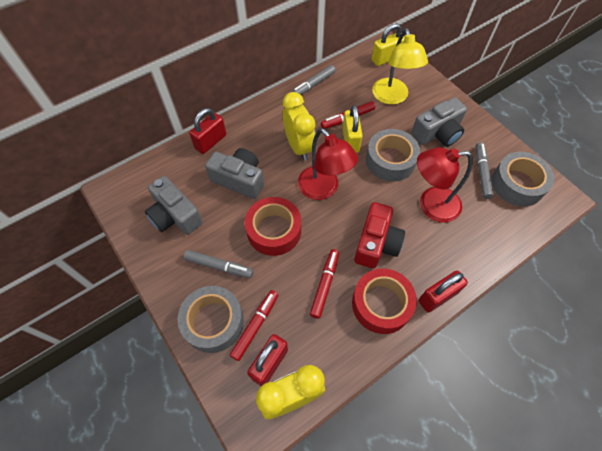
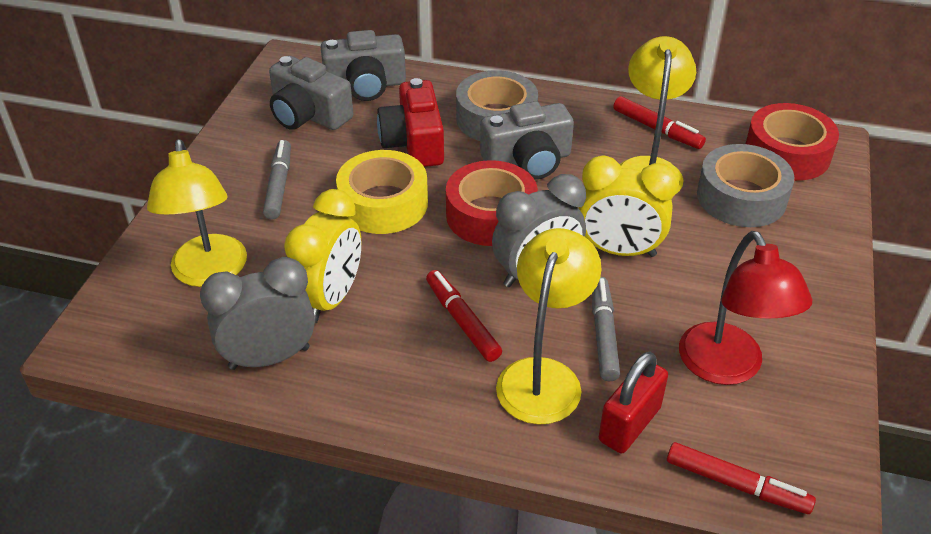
grey clock: 0 -> 2
grey marker: 3 -> 2
grey tape: 3 -> 2
red lamp: 2 -> 1
red padlock: 3 -> 1
yellow lamp: 1 -> 3
yellow padlock: 2 -> 0
yellow tape: 0 -> 1

